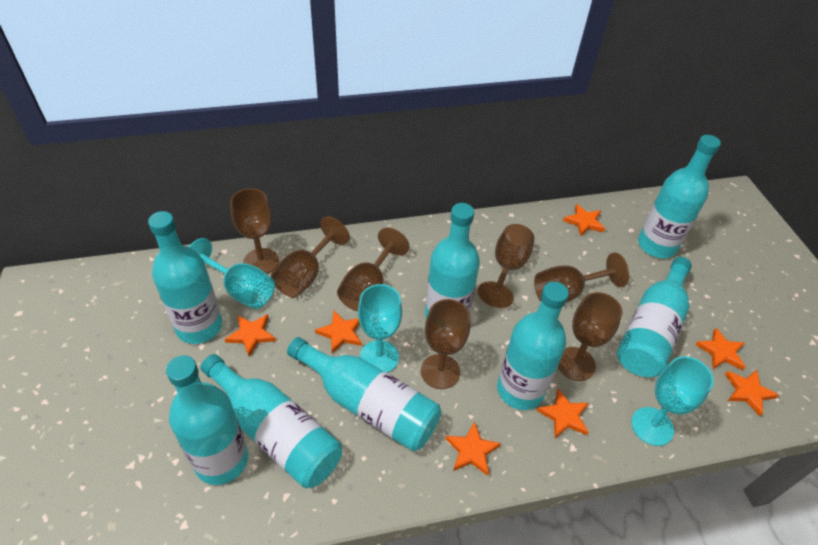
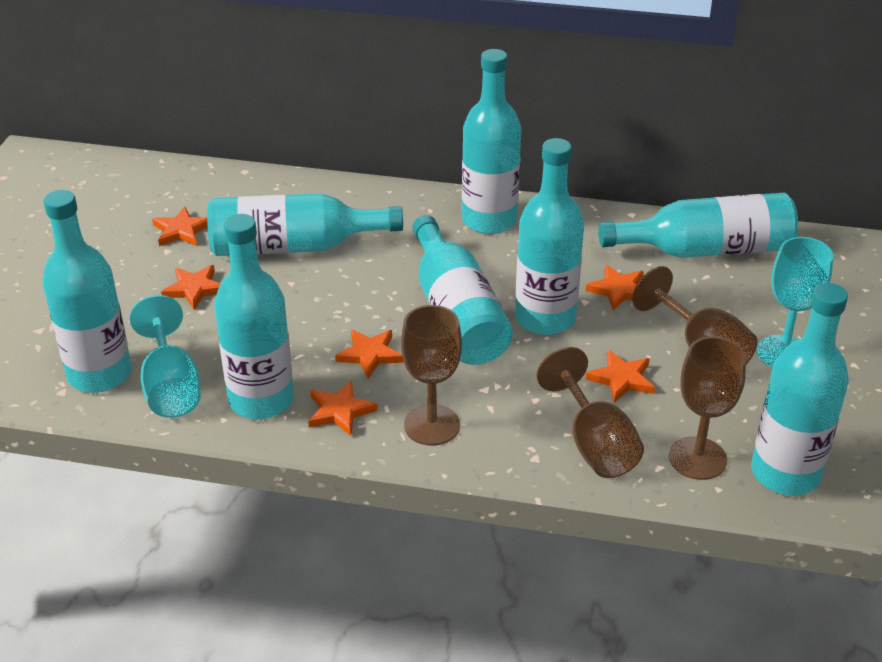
brown goblet: 7 -> 4
orange star: 7 -> 6
turquoise goblet: 3 -> 2

